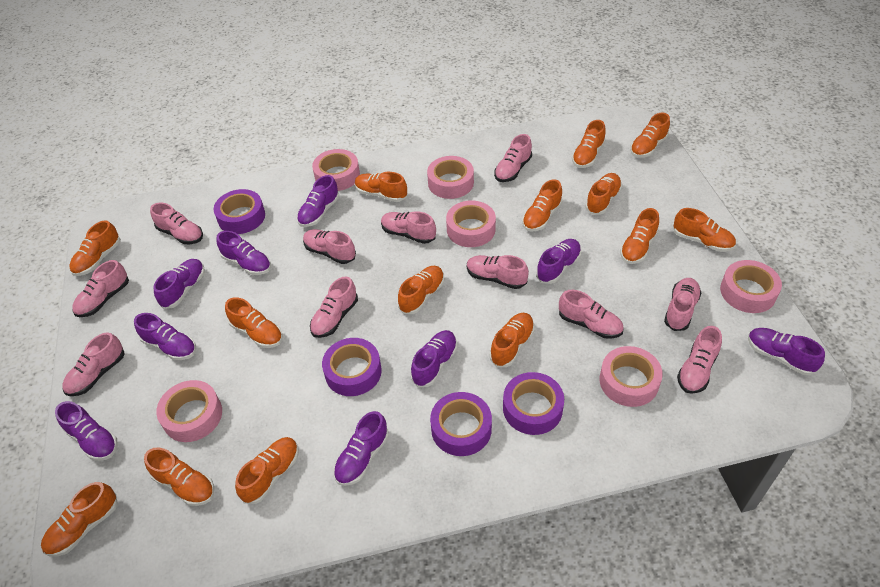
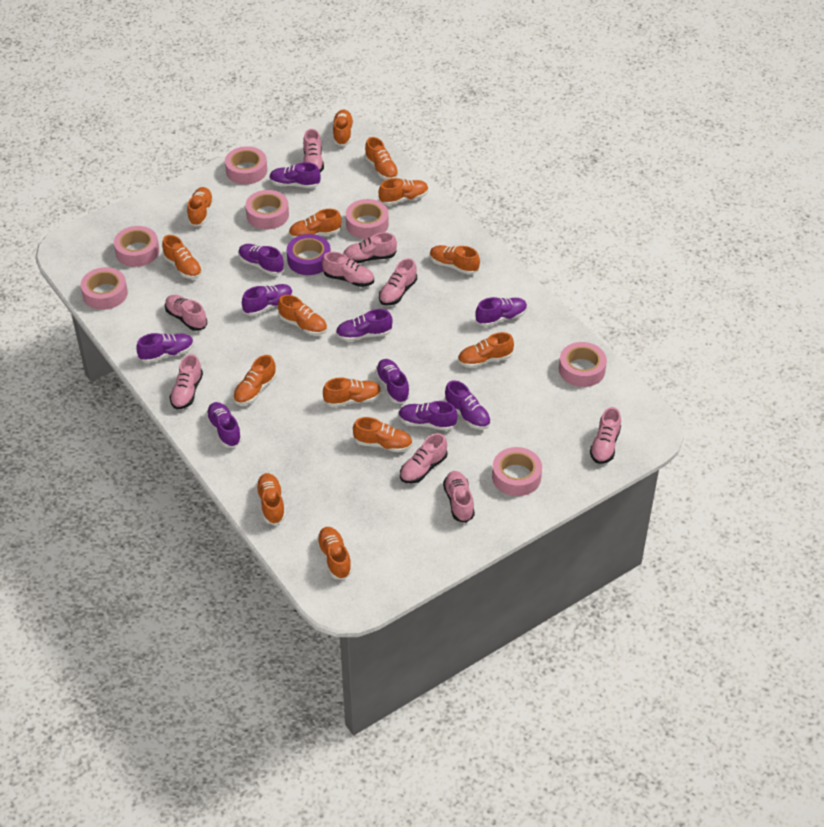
pink shoe: 11 -> 9
pink tape: 6 -> 7
purple shoe: 9 -> 10
purple tape: 4 -> 1

